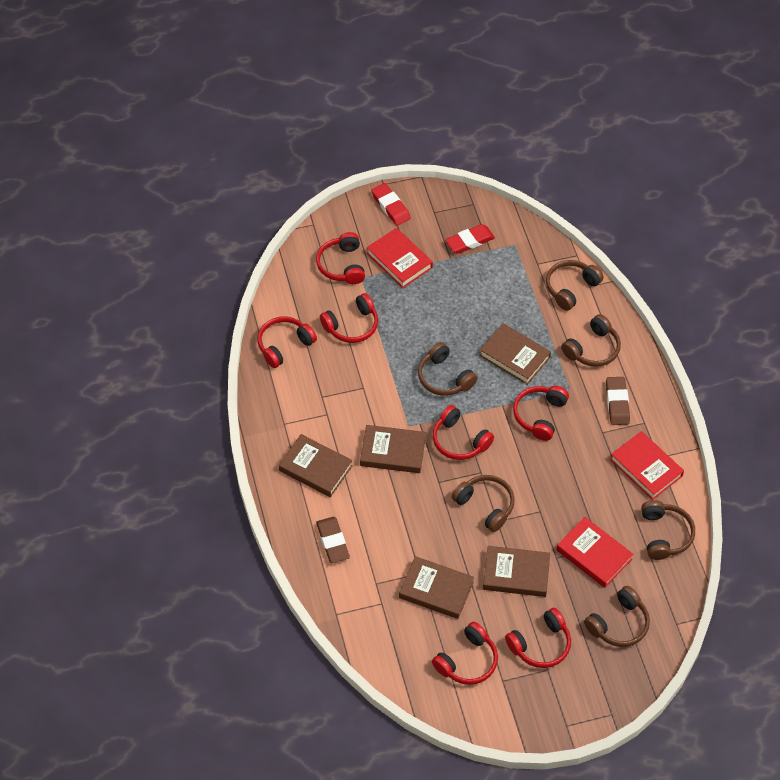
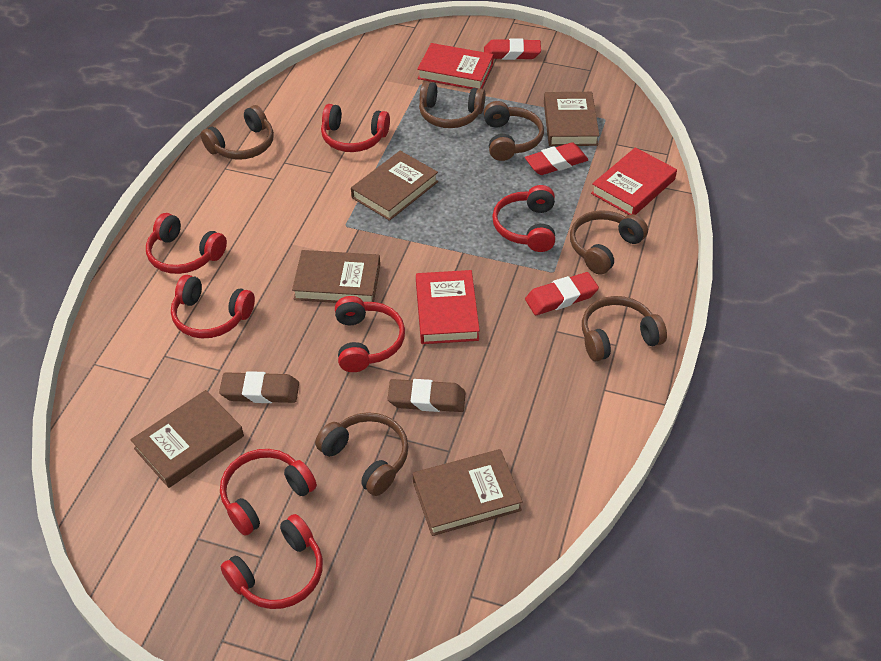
red eraser: 2 -> 3

